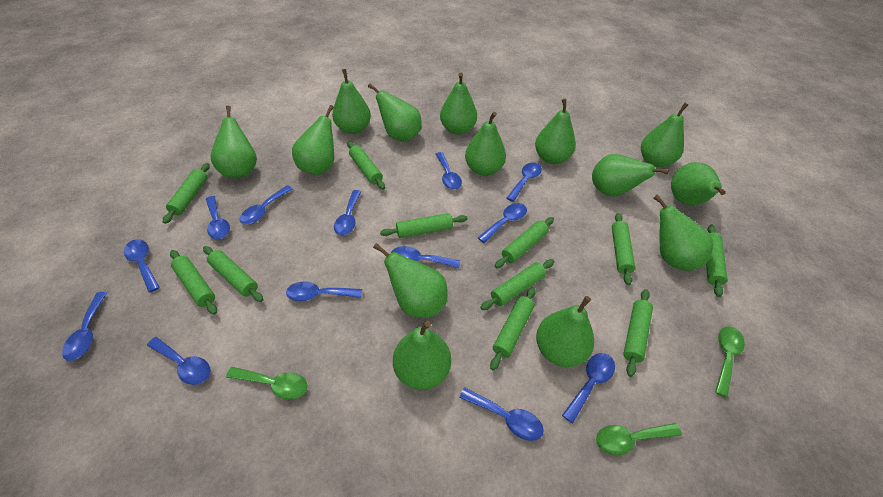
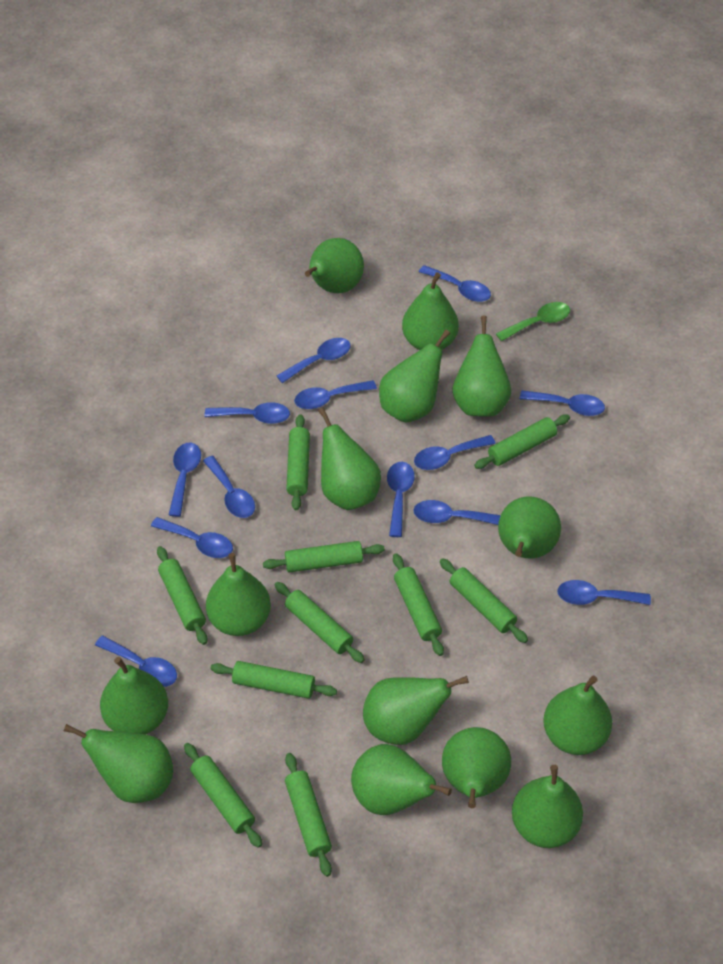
green rolling pin: 11 -> 10
green spoon: 3 -> 1

